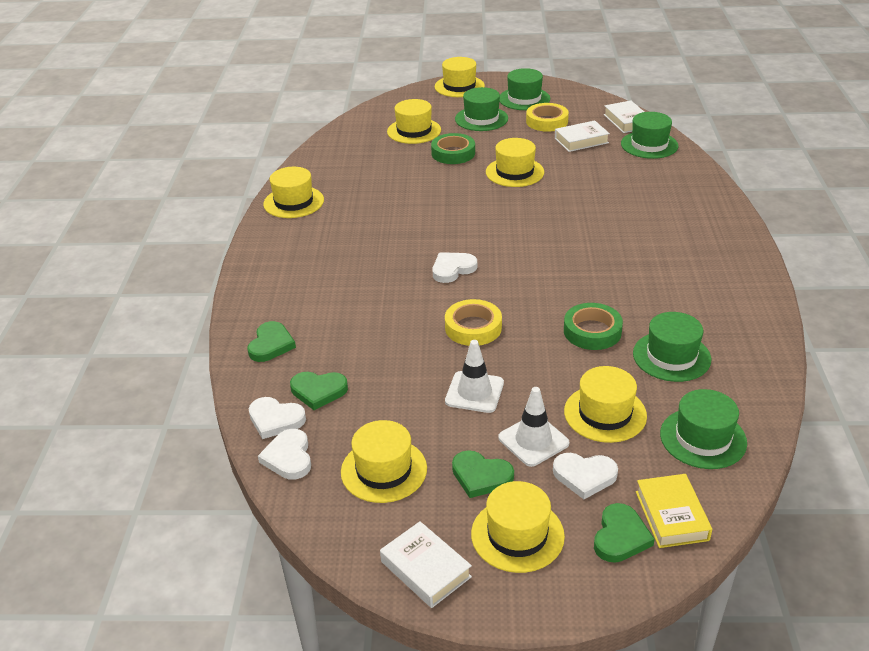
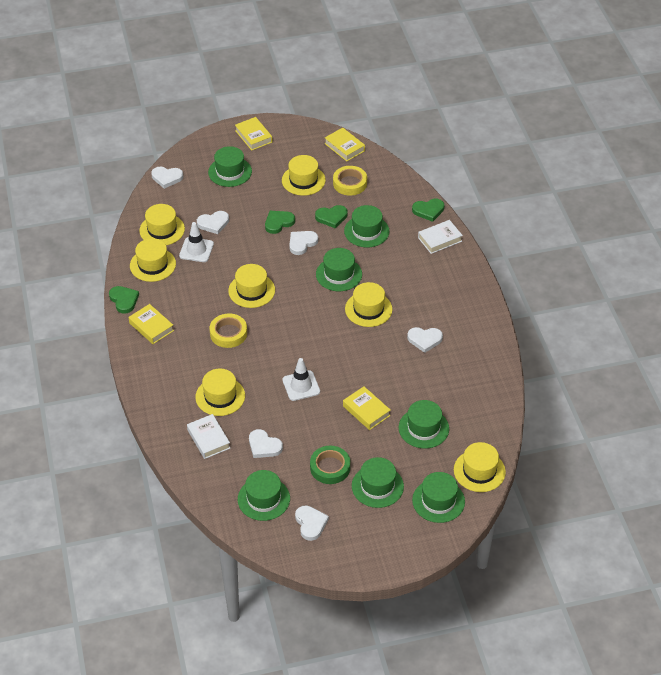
green hat: 5 -> 7
green tape: 2 -> 1
white book: 3 -> 2
white heart: 4 -> 6
yellow book: 1 -> 4

